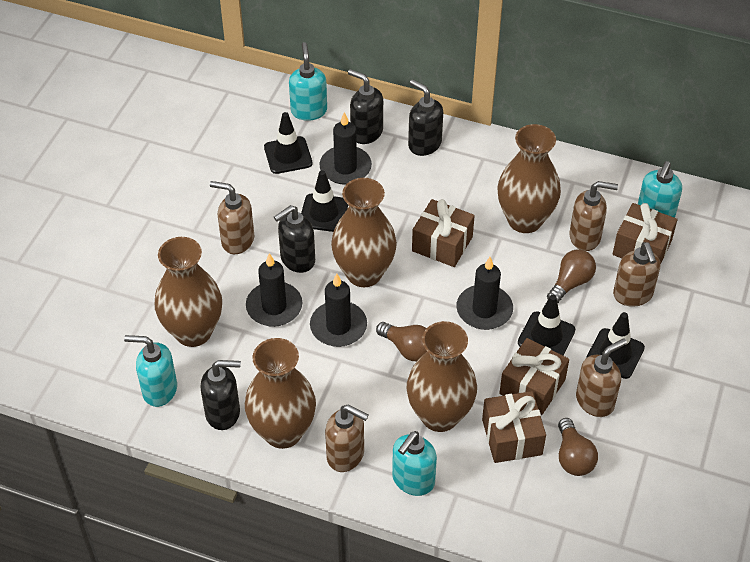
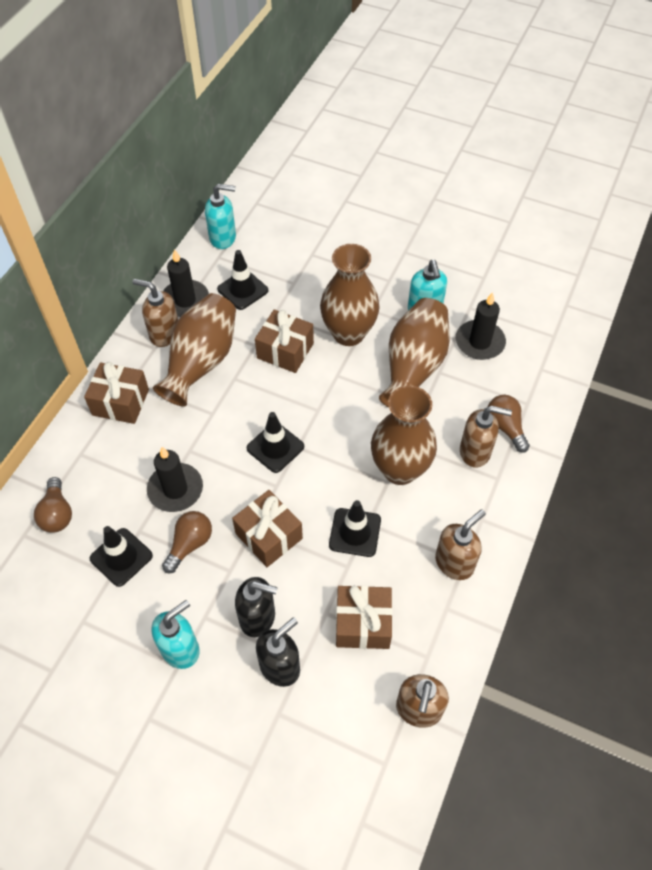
black candle: 4 -> 3
black soap dispenser: 4 -> 2
brown soap dispenser: 5 -> 4
brown vase: 5 -> 4
turquoise soap dispenser: 4 -> 3

